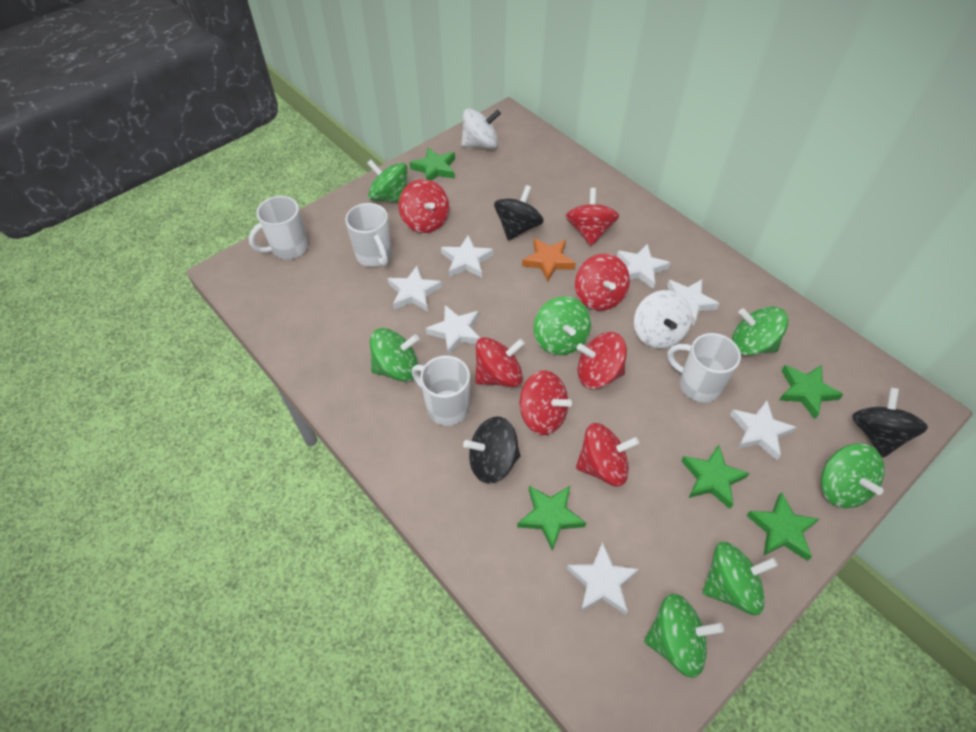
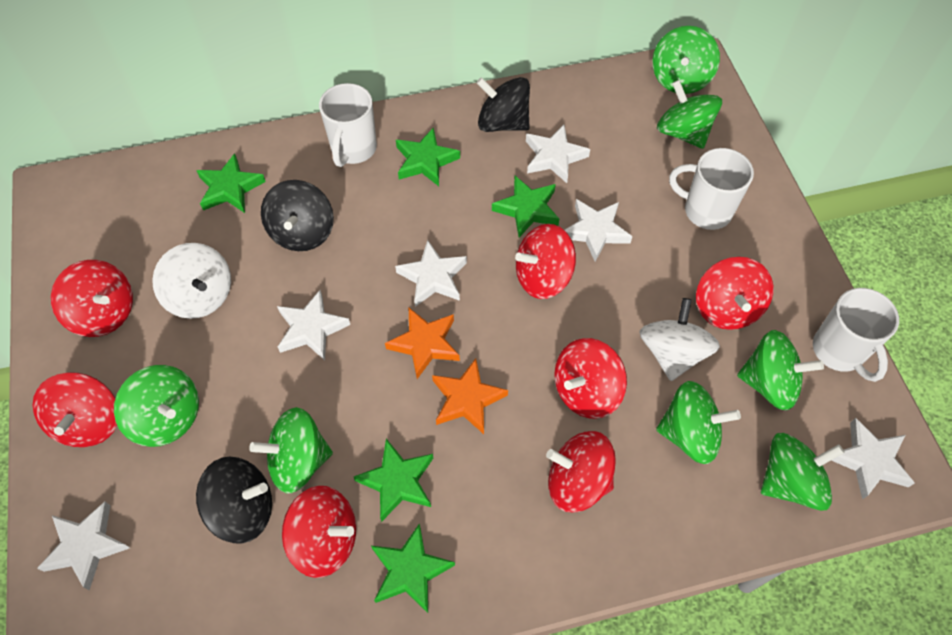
orange star: 1 -> 2
white mug: 4 -> 3
white star: 7 -> 6

